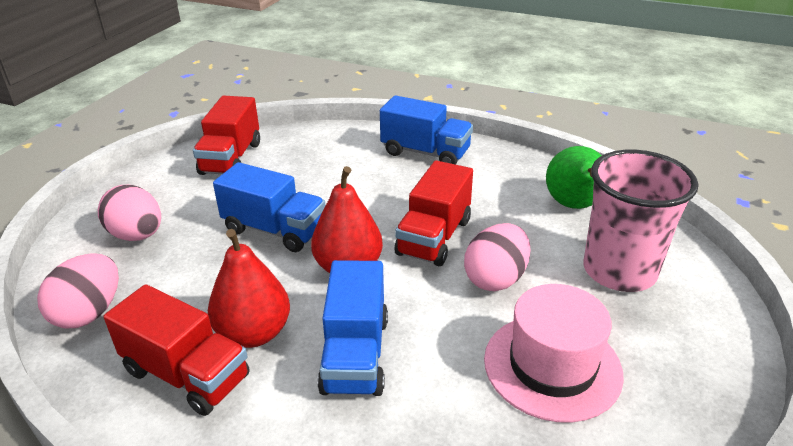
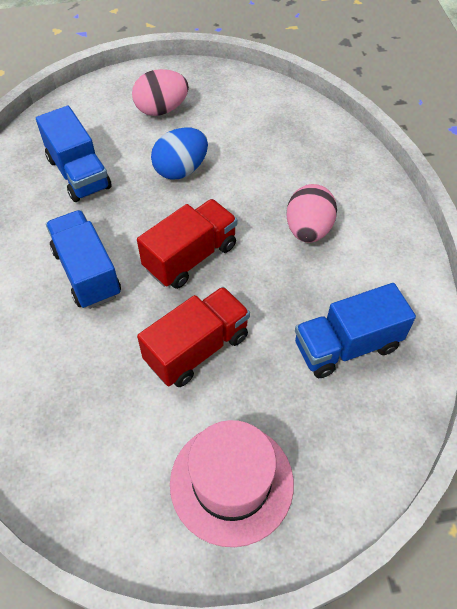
blue egg: 0 -> 1
green pear: 1 -> 0
pink cup: 1 -> 0
pink egg: 3 -> 2
red pear: 2 -> 0
red truck: 3 -> 2

